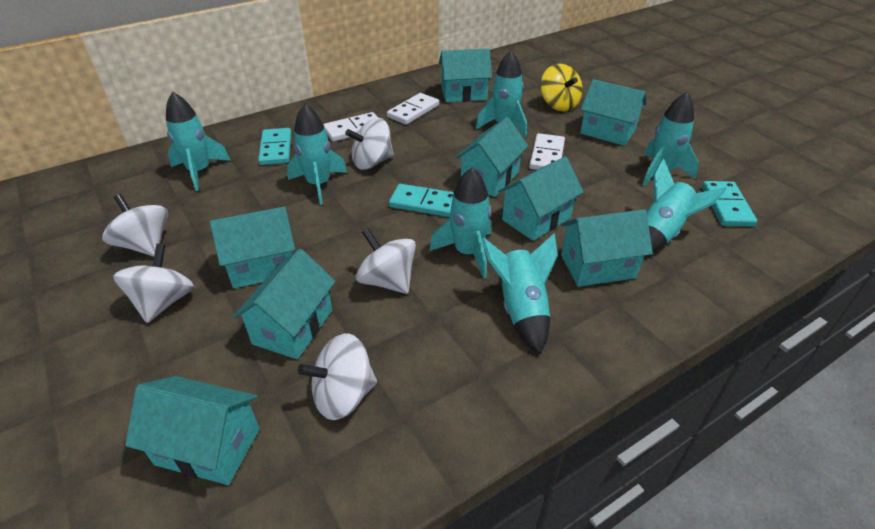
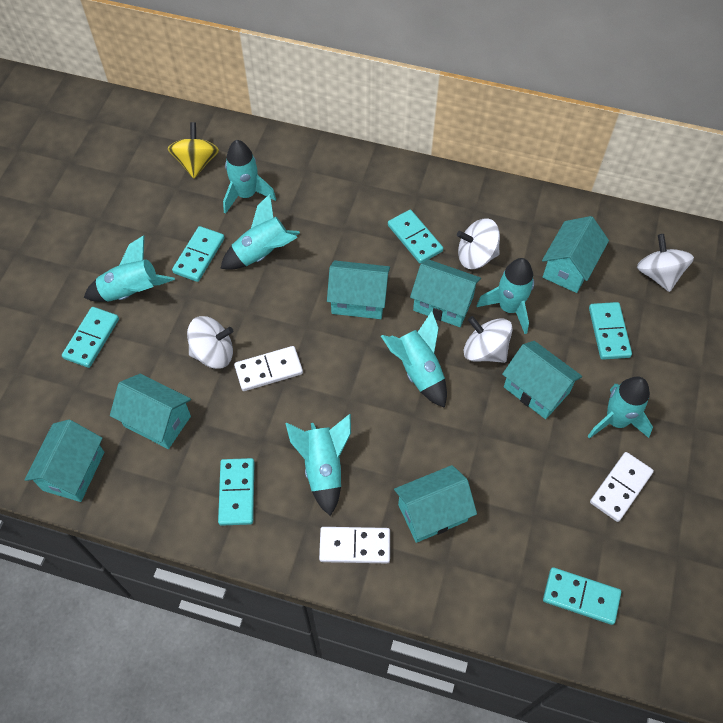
turquoise domino: 3 -> 6
turquoise house: 8 -> 7
white spinning top: 5 -> 4

